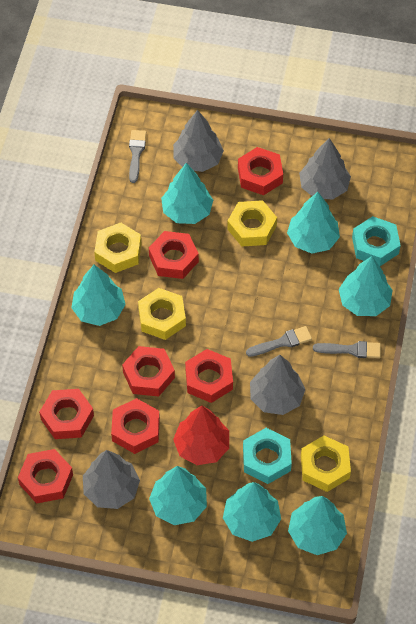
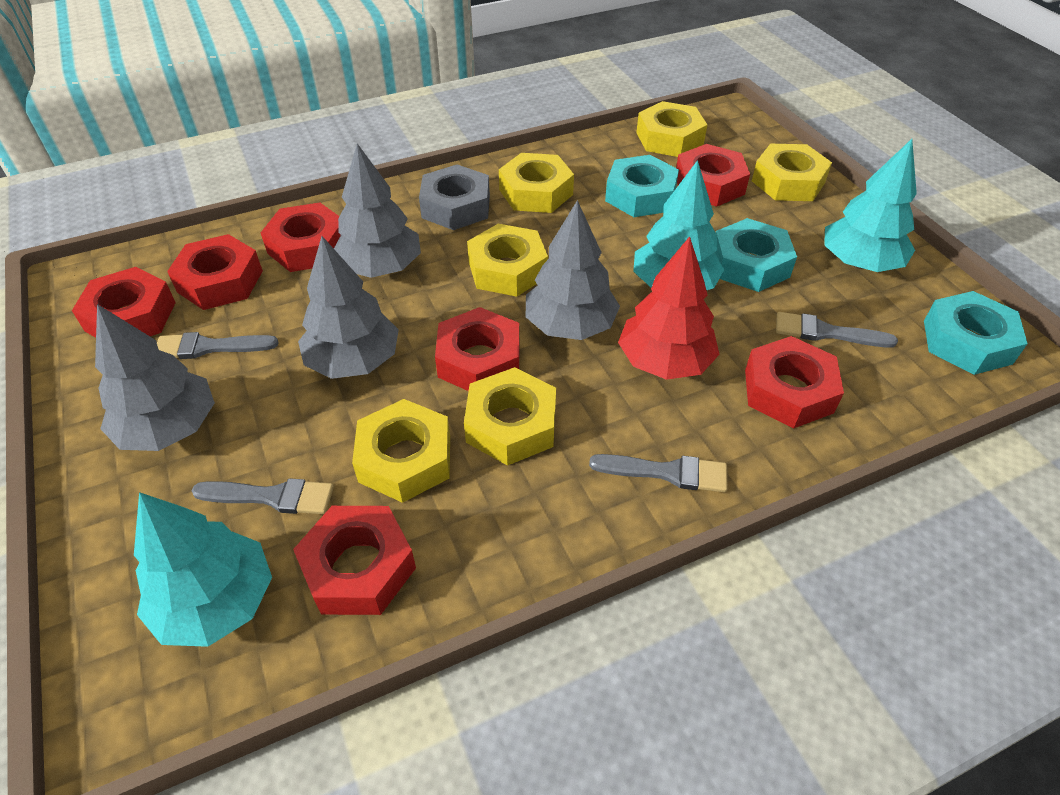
grey brush: 3 -> 4
grey nut: 0 -> 1
turquoise nut: 2 -> 3
turquoise tree: 7 -> 3
yellow nut: 4 -> 6

